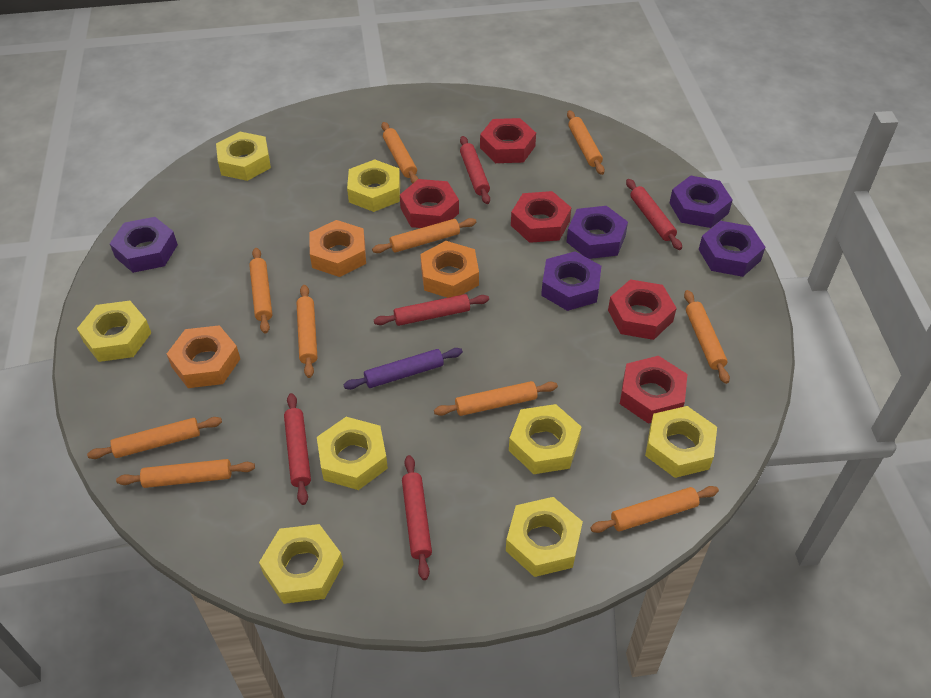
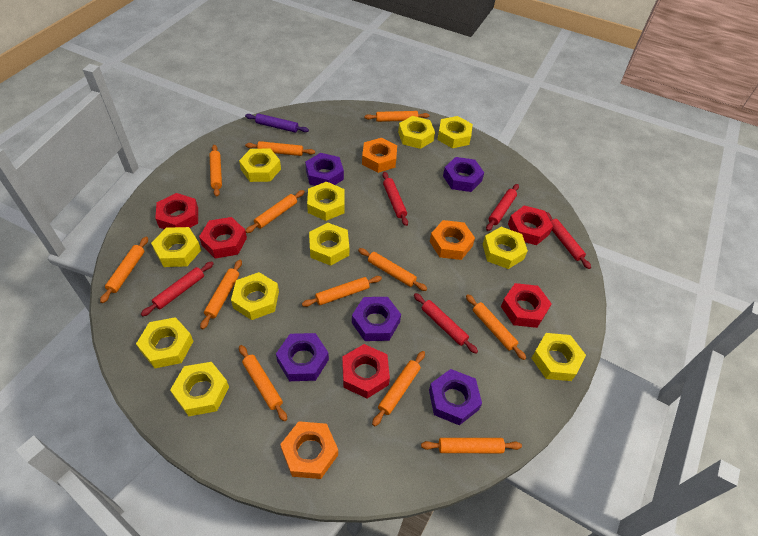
orange rolling pin: 10 -> 12
yellow nut: 8 -> 11

